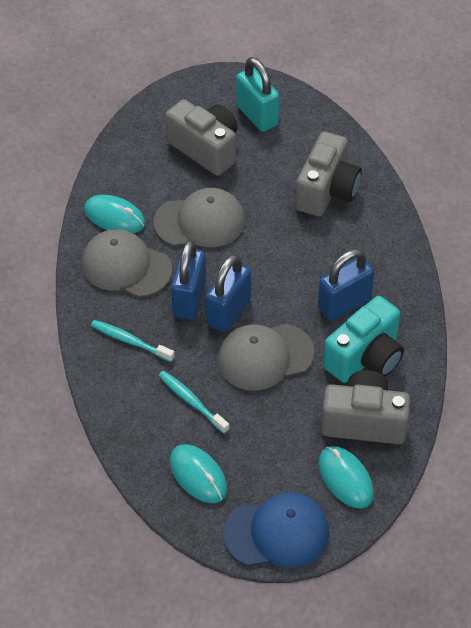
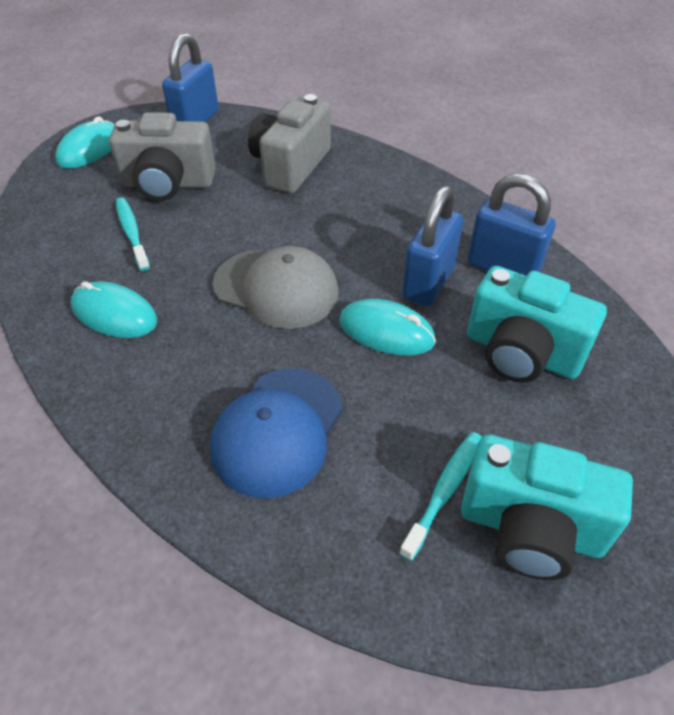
grey camera: 3 -> 2
grey cap: 3 -> 1
turquoise camera: 1 -> 2
turquoise padlock: 1 -> 0

